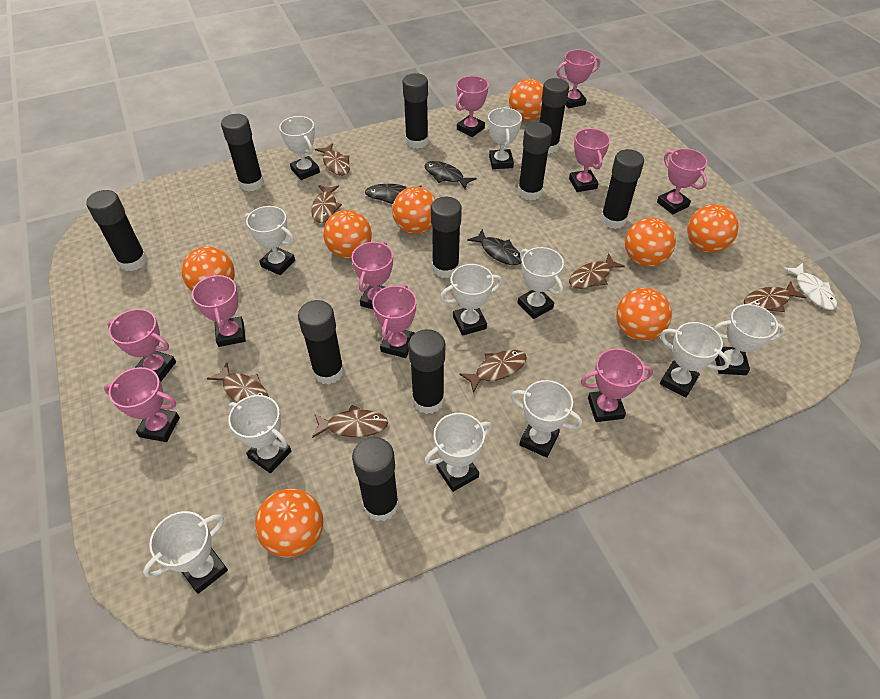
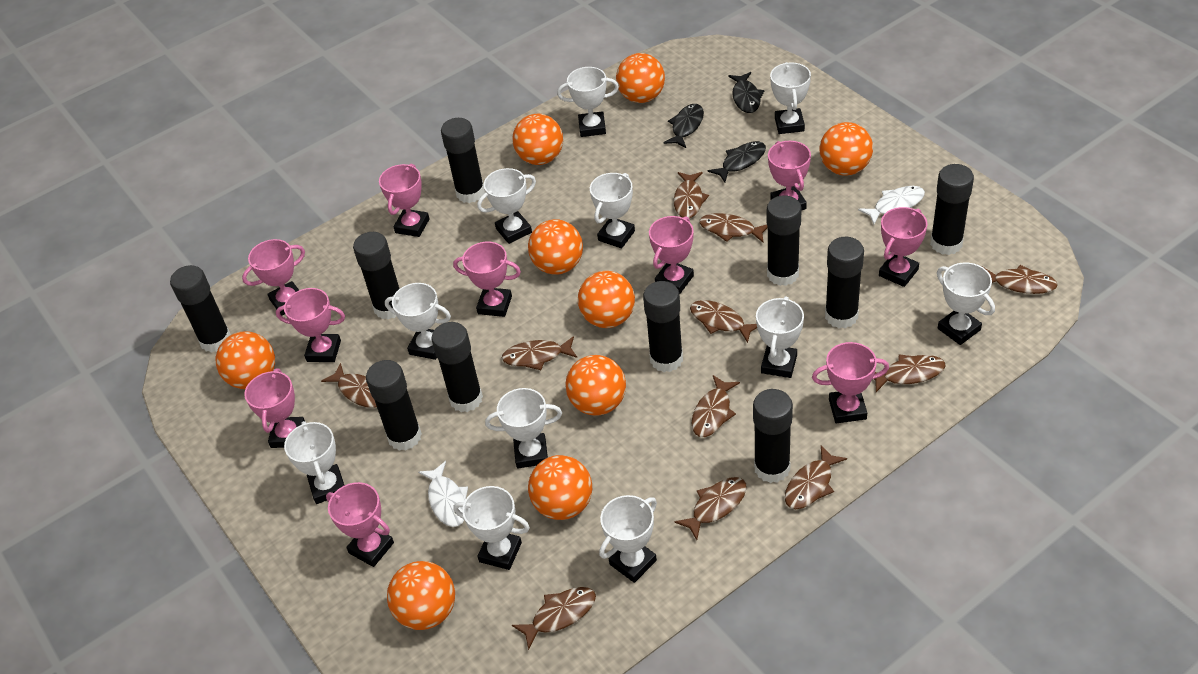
brown fish: 7 -> 11
orange ball: 8 -> 9
white fish: 1 -> 2

